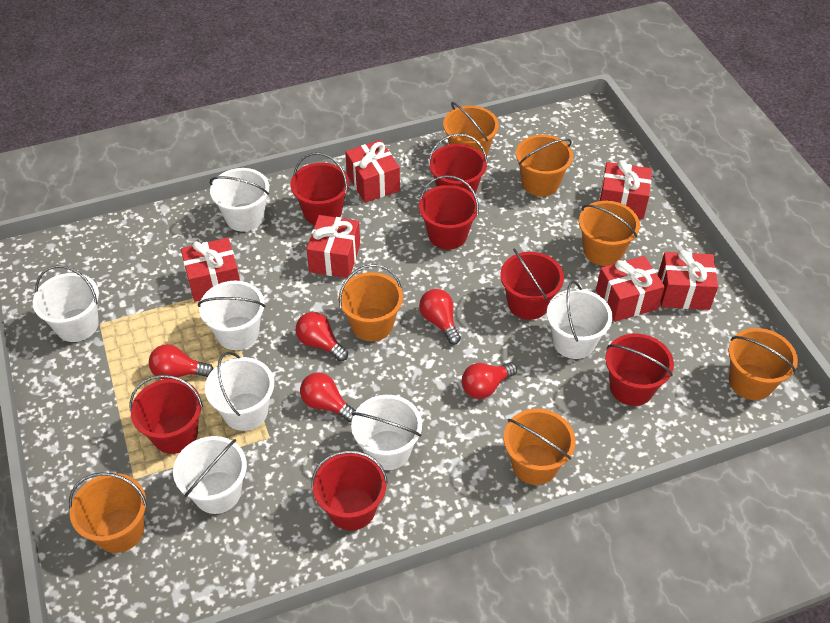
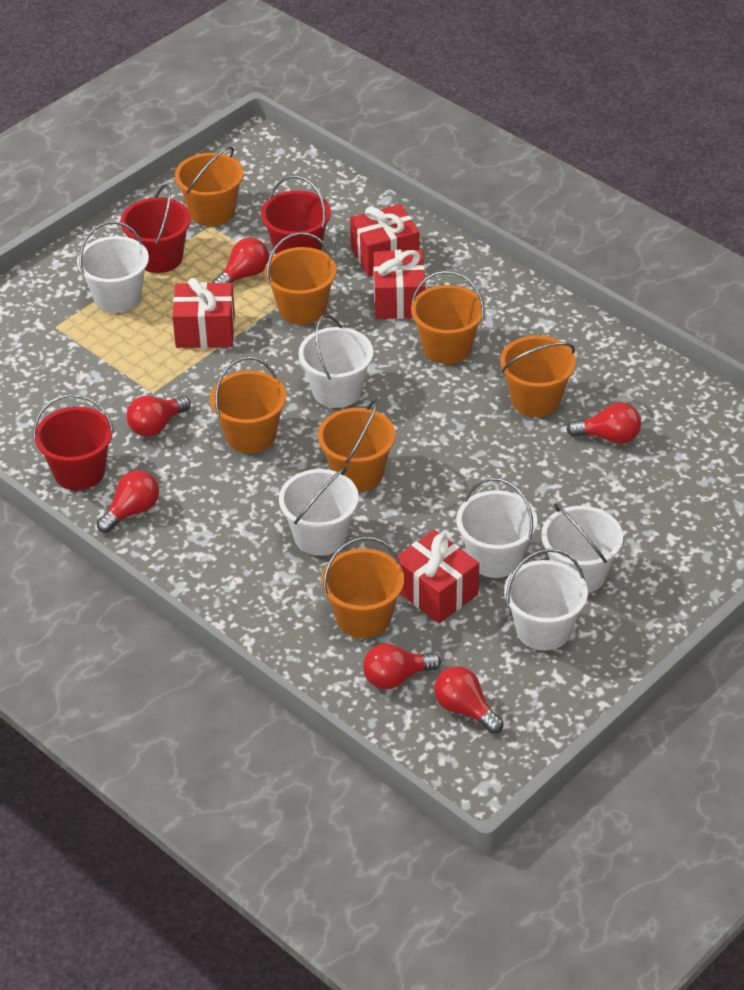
red bucket: 7 -> 3
red gift: 6 -> 4
red light bulb: 5 -> 6
white bucket: 7 -> 6

